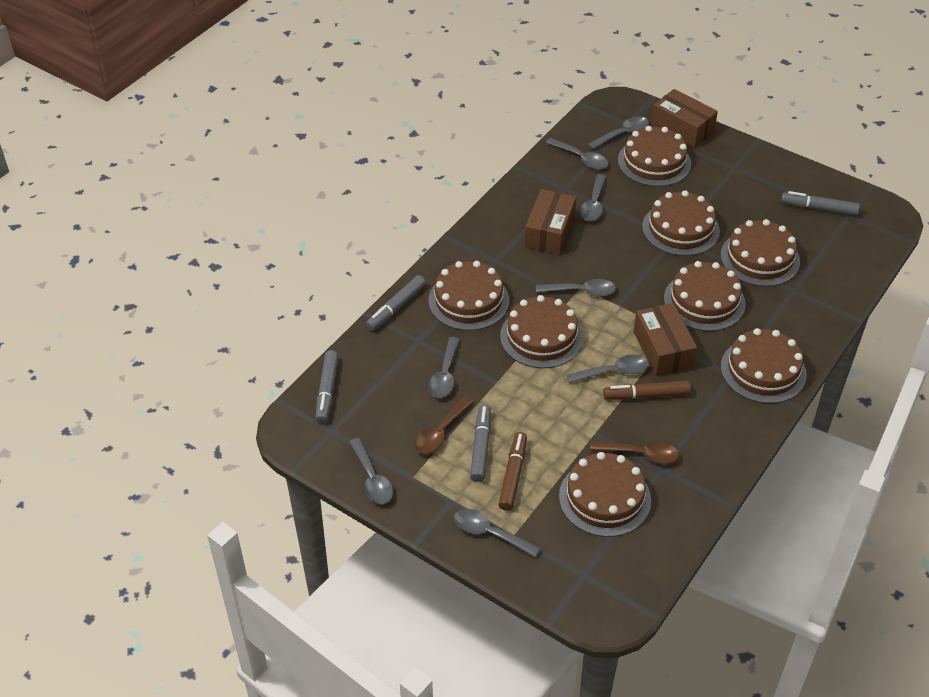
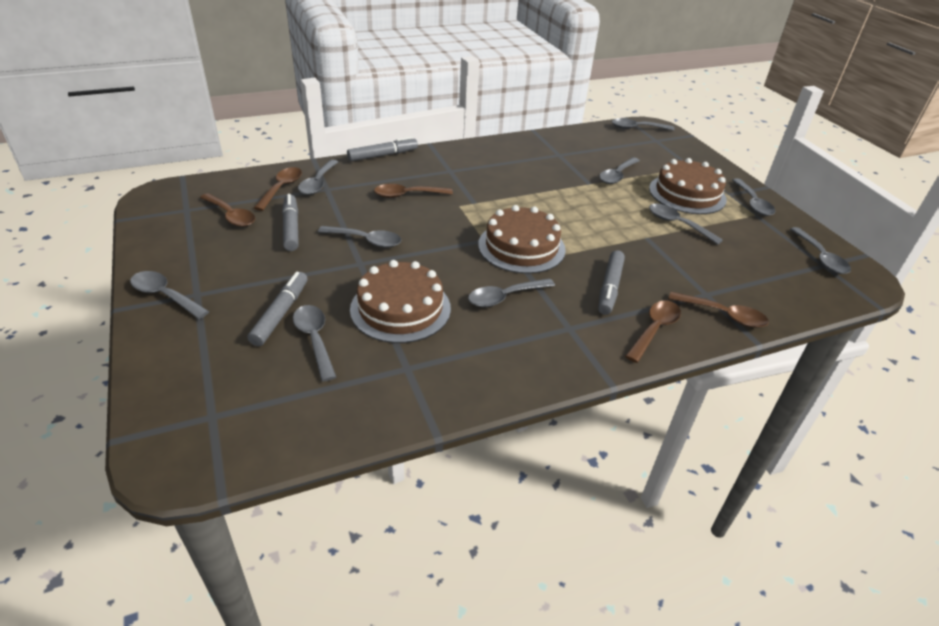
brown box: 3 -> 0
brown cake: 8 -> 3
brown marker: 2 -> 0
brown spoon: 2 -> 5
grey spoon: 8 -> 10

